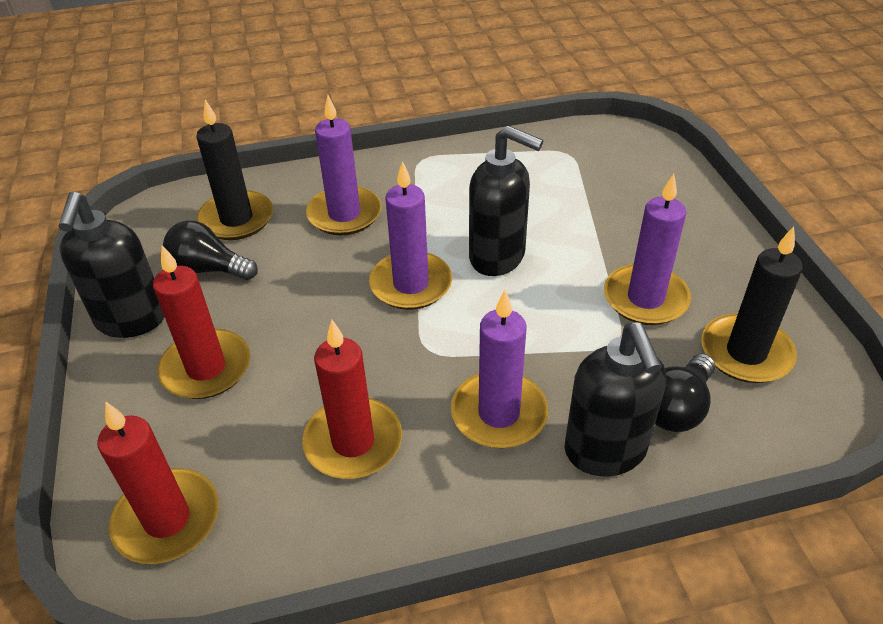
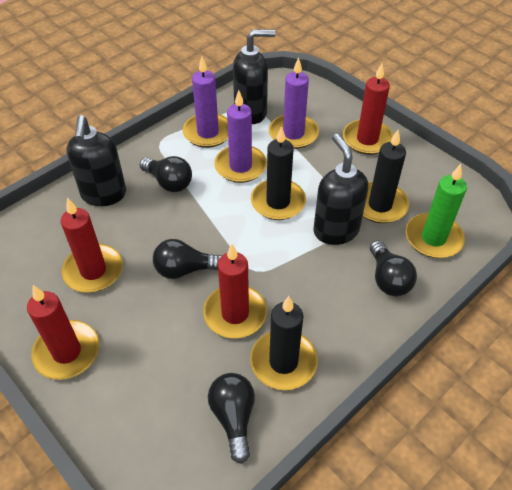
black candle: 2 -> 3
black light bulb: 2 -> 4
green candle: 0 -> 1
purple candle: 4 -> 3
red candle: 3 -> 4

